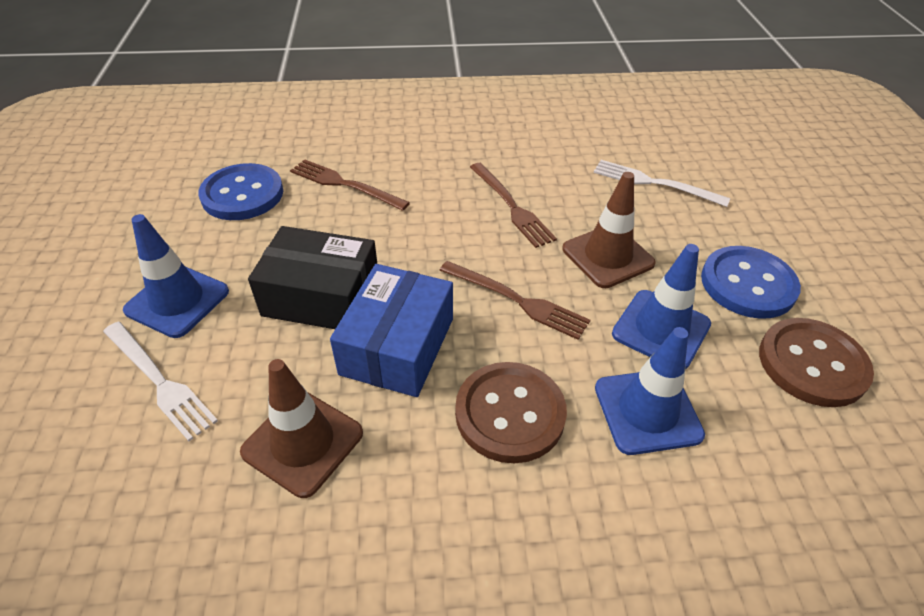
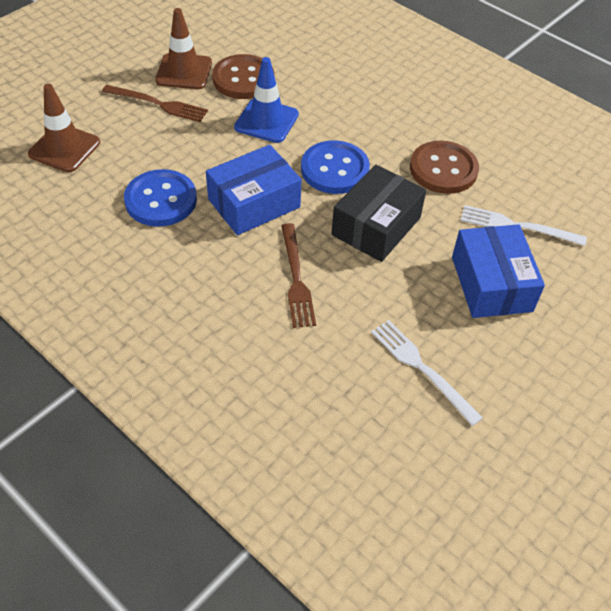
blue box: 1 -> 2
blue traffic cone: 3 -> 1
brown fork: 3 -> 2

